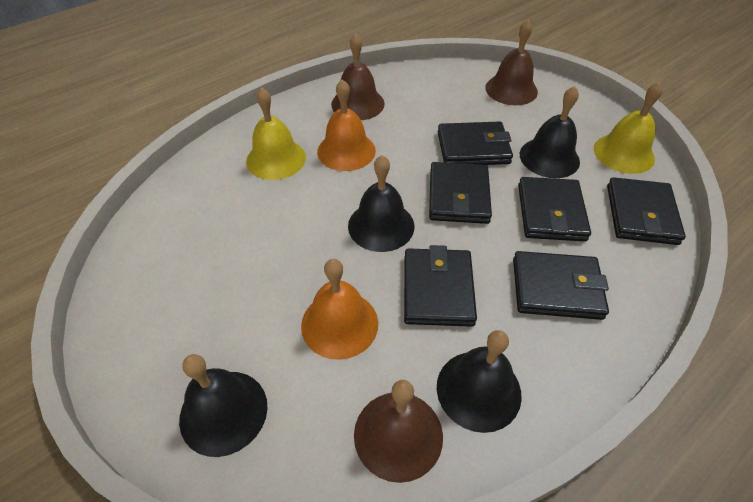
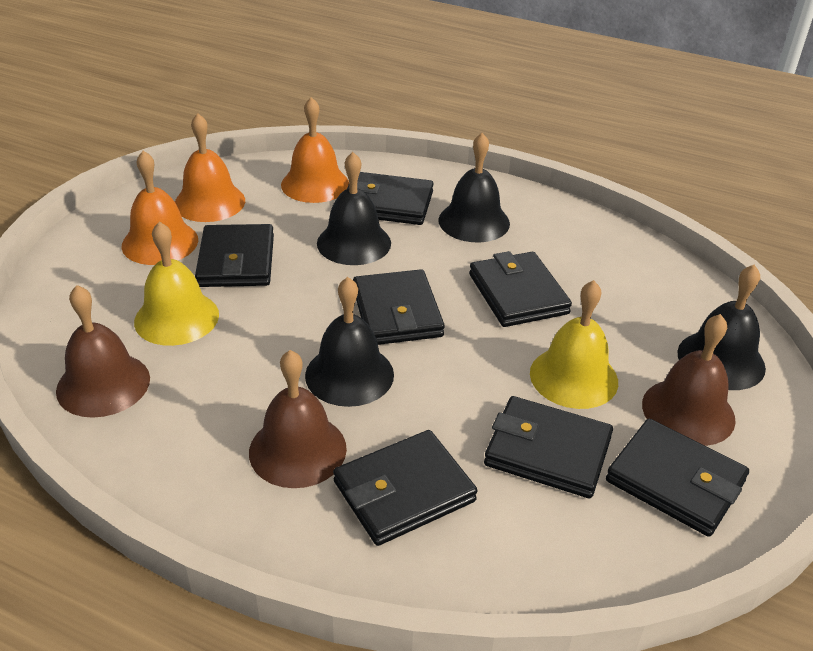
black wallet: 6 -> 7
orange bell: 2 -> 3

